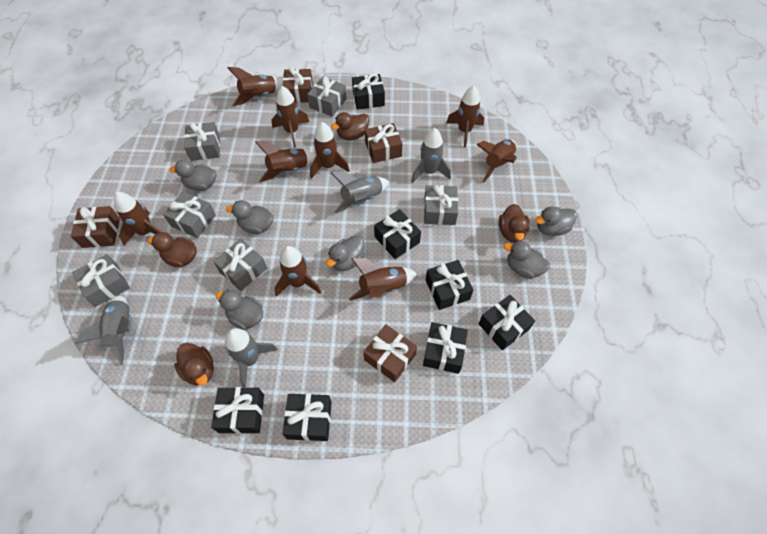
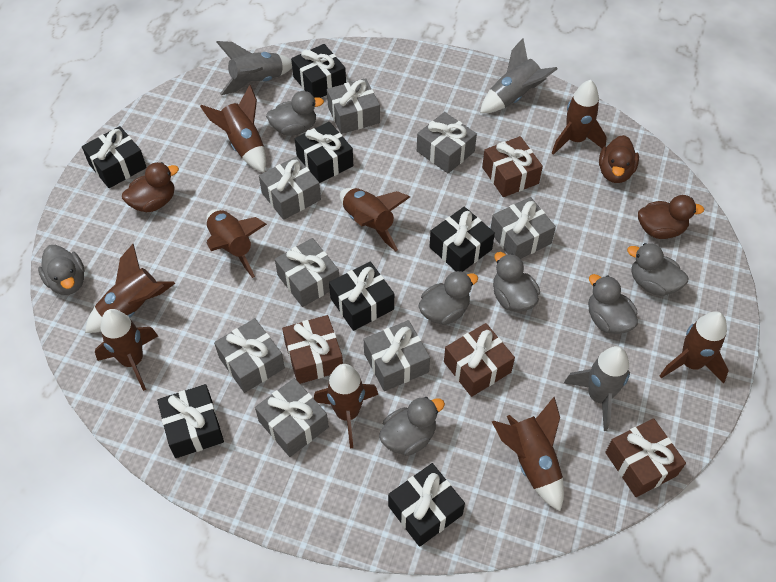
brown duck: 4 -> 3
grey duck: 6 -> 7
grey gift: 6 -> 8
grey rocket: 4 -> 3

